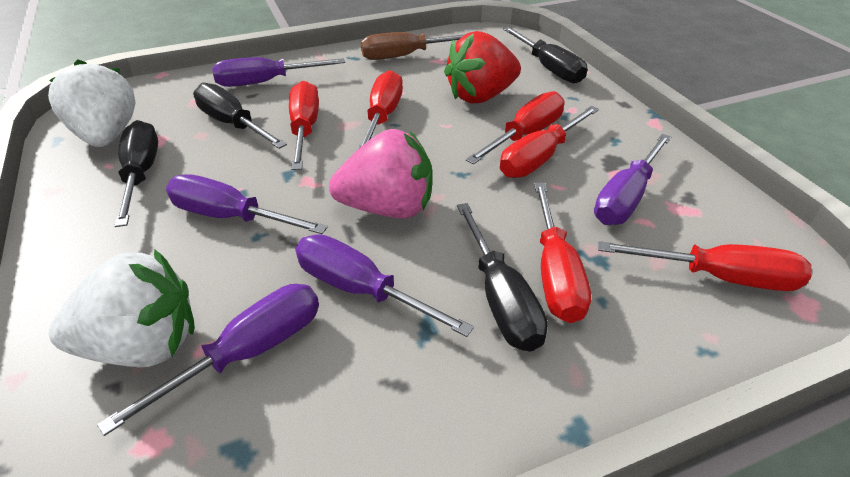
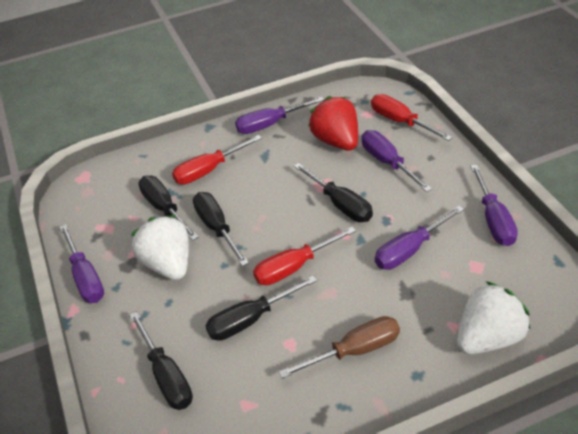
black screwdriver: 4 -> 5
pink strawberry: 1 -> 0
red screwdriver: 6 -> 3

